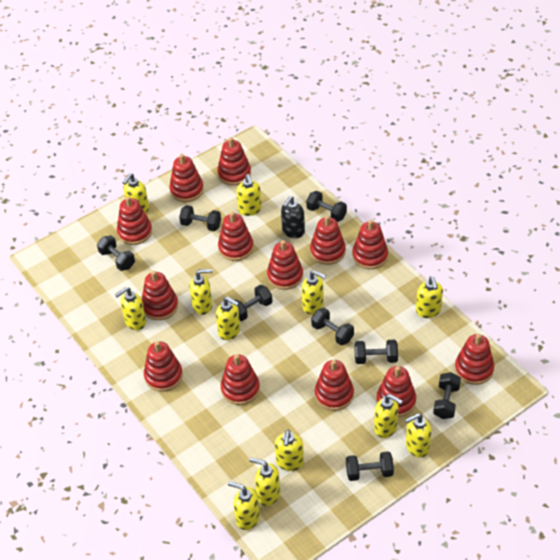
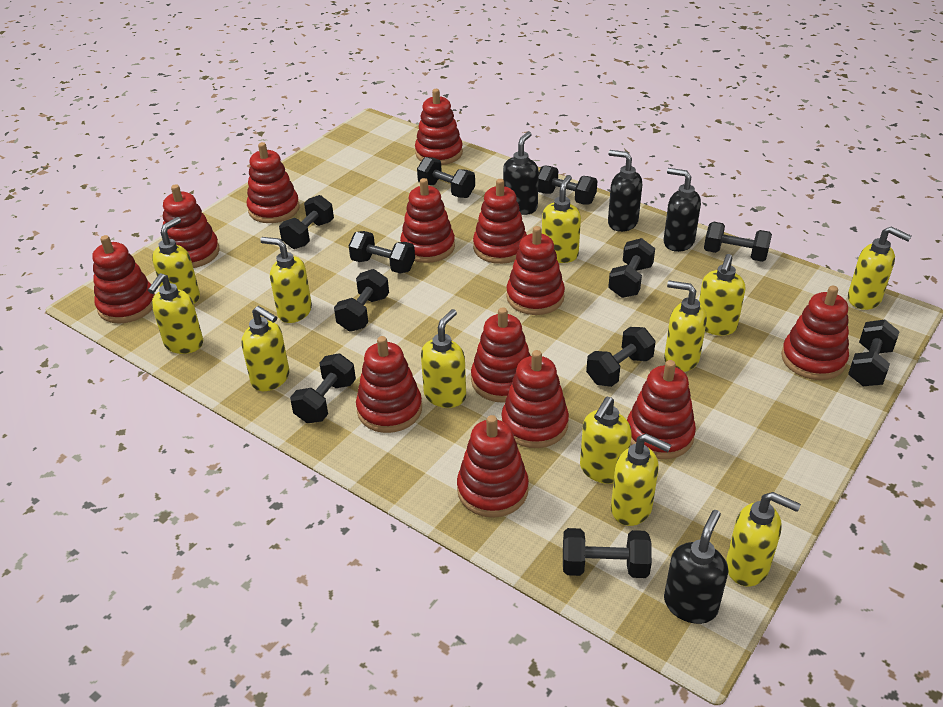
black dumbbell: 8 -> 11
black soap dispenser: 1 -> 4

